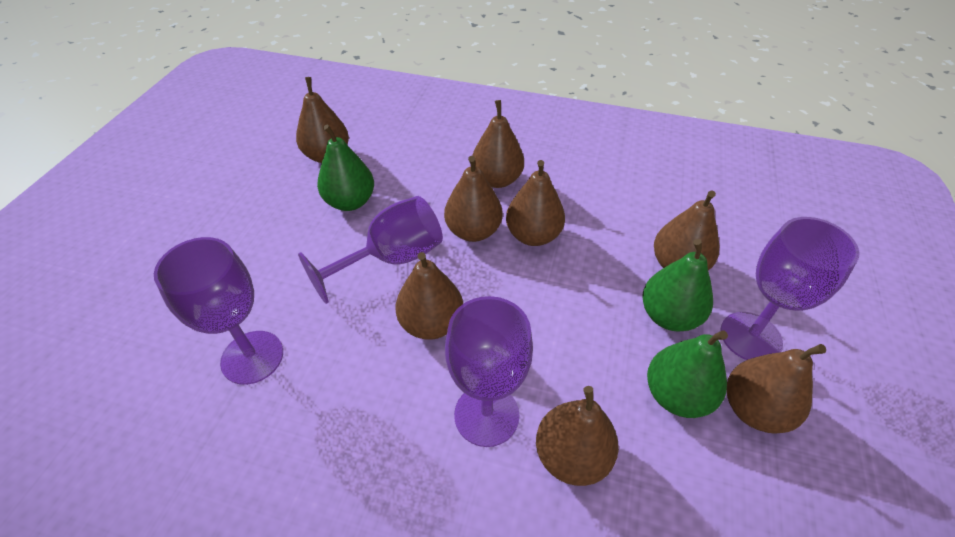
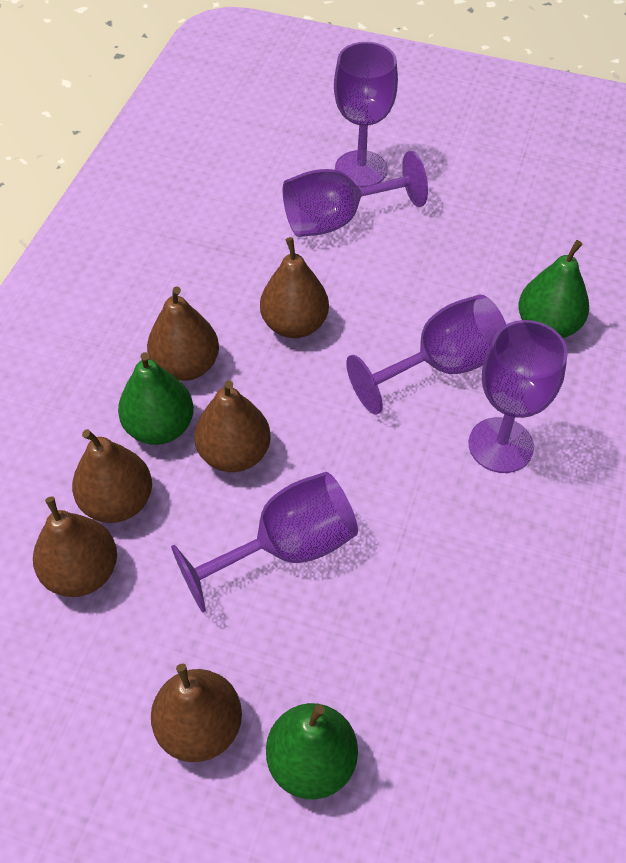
brown pear: 8 -> 6
purple goblet: 4 -> 5

